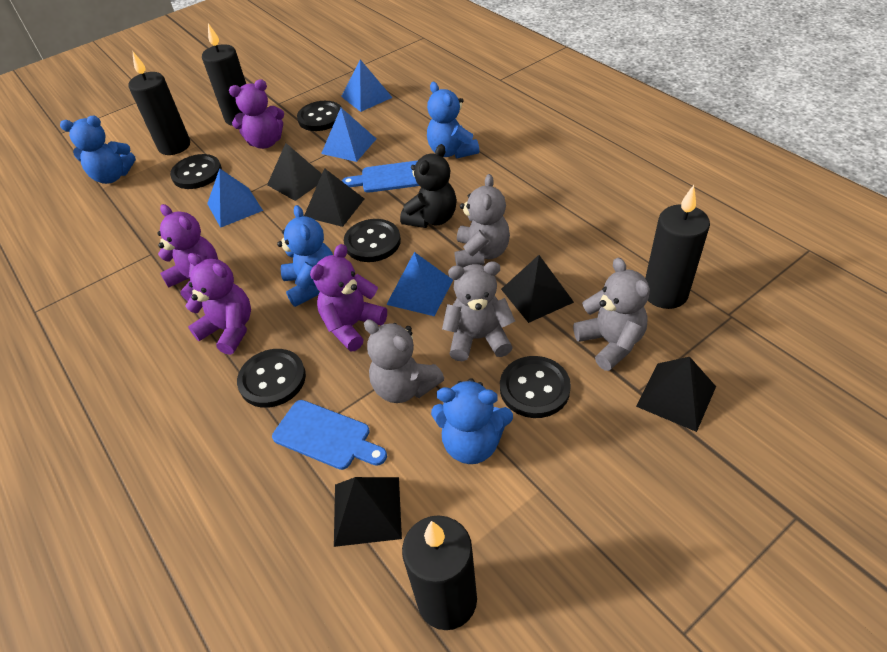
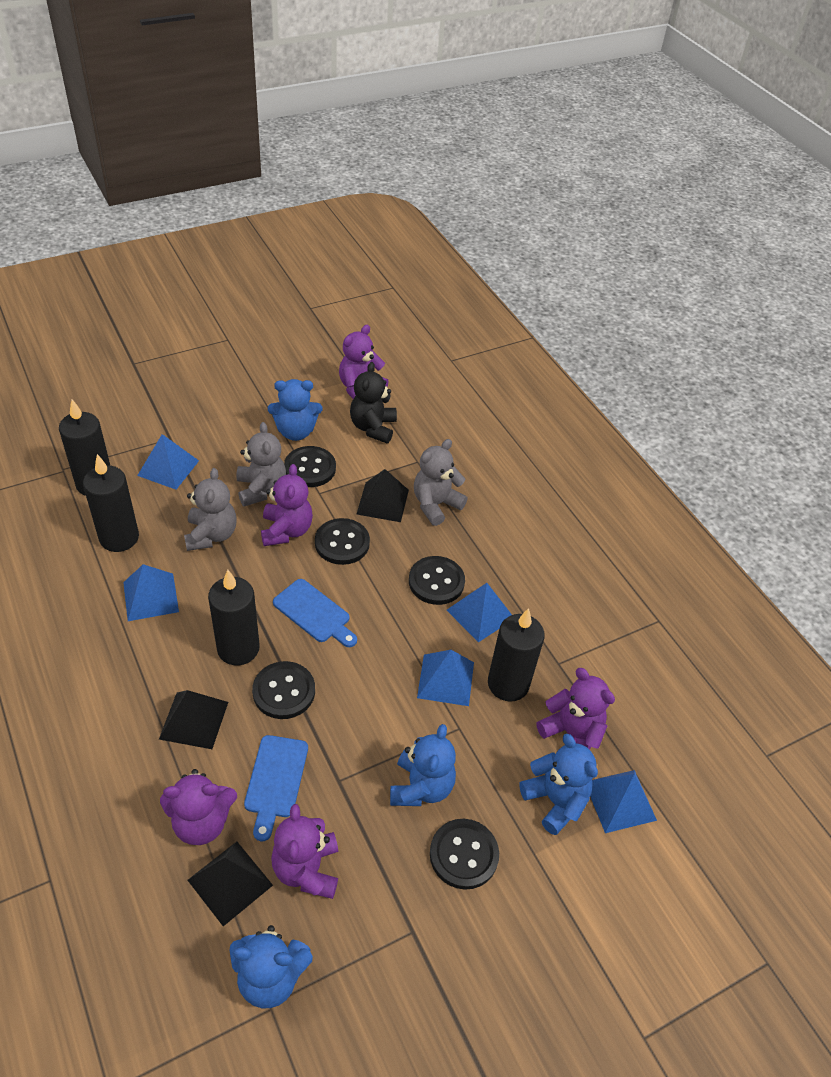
black pyramid: 5 -> 3
blue pyramid: 4 -> 5
grey teddy bear: 4 -> 3
purple teddy bear: 4 -> 5

